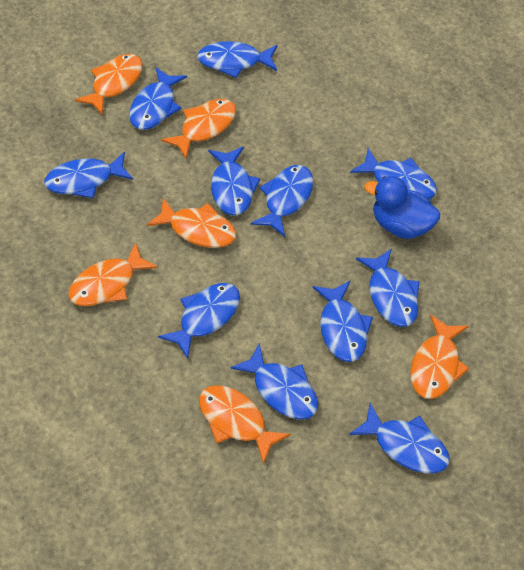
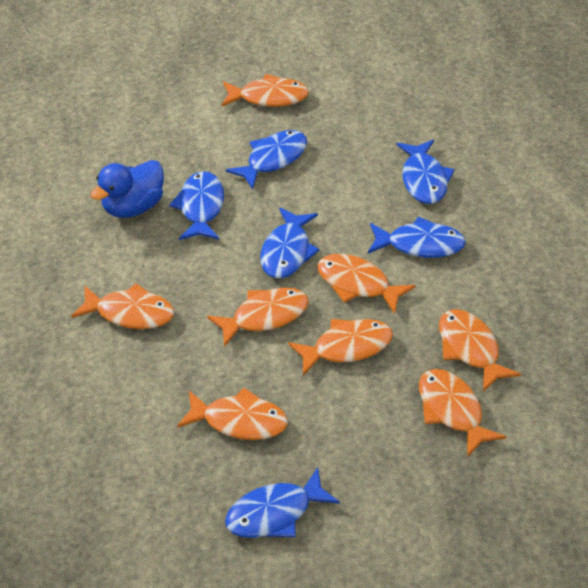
blue fish: 11 -> 6
orange fish: 6 -> 8

